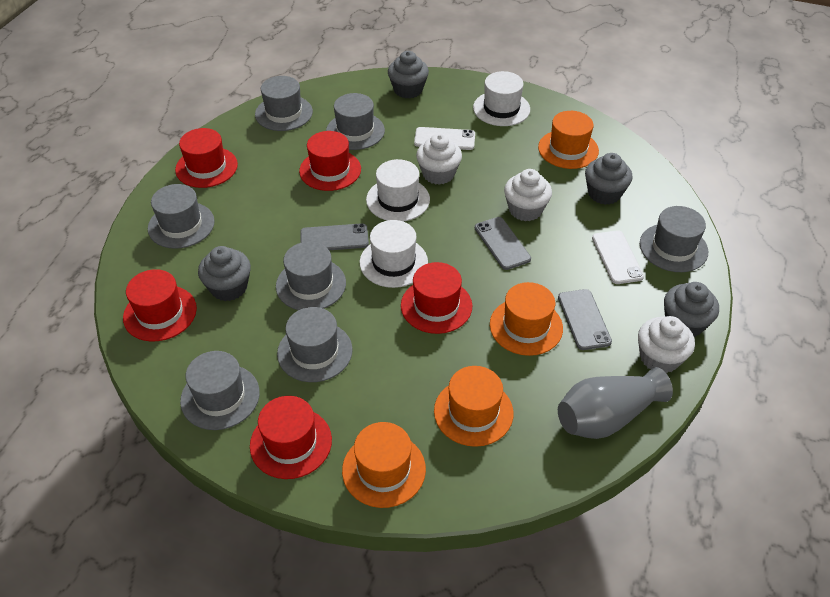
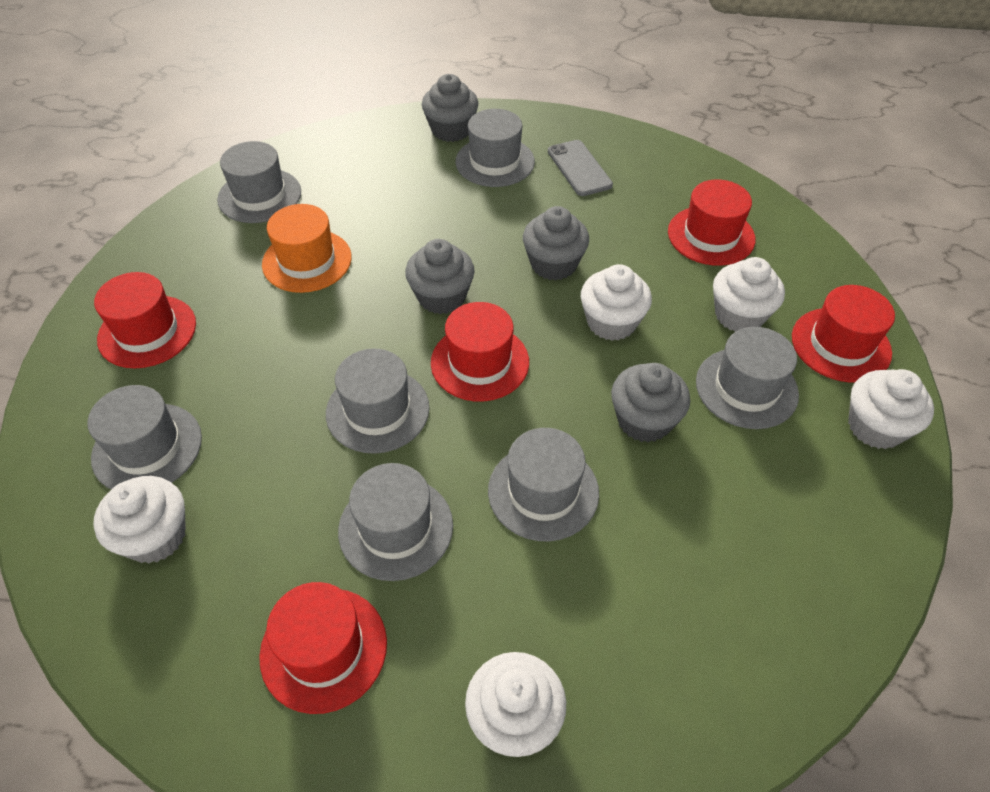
grey phone: 3 -> 1
grey vase: 1 -> 0
orange hat: 4 -> 1
white cupcake: 3 -> 5
white hat: 3 -> 0
white phone: 2 -> 0

